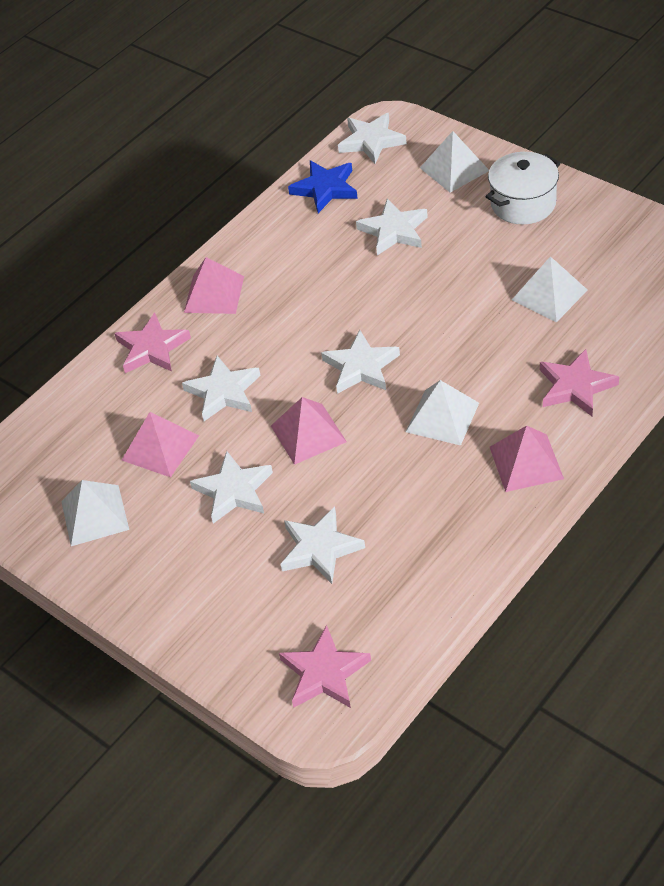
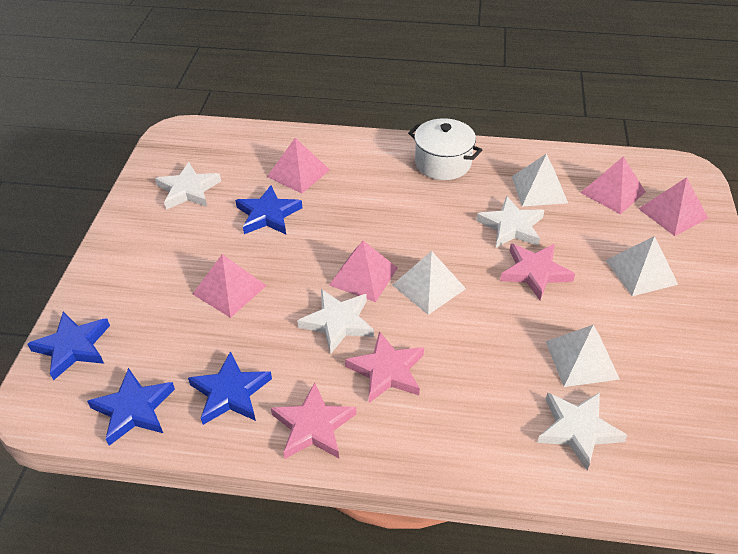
blue star: 1 -> 4
pink pyramid: 4 -> 5
white star: 6 -> 4

